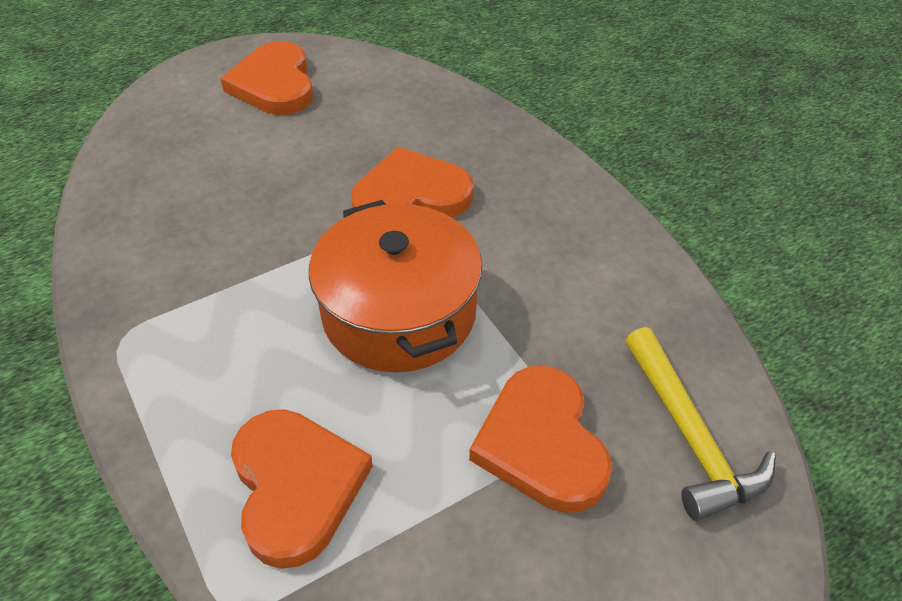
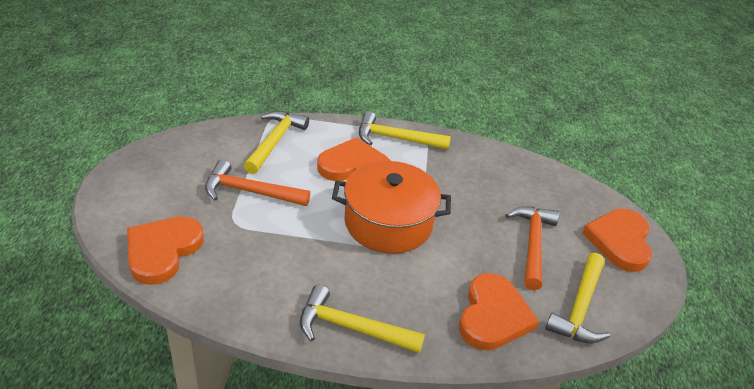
orange hammer: 0 -> 2
yellow hammer: 1 -> 4

